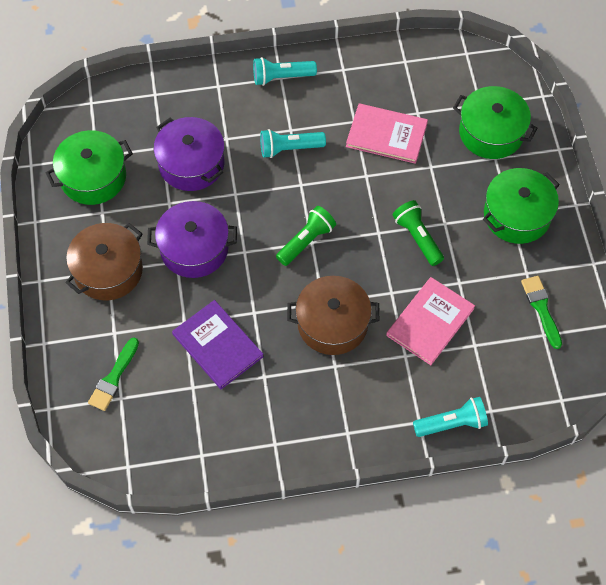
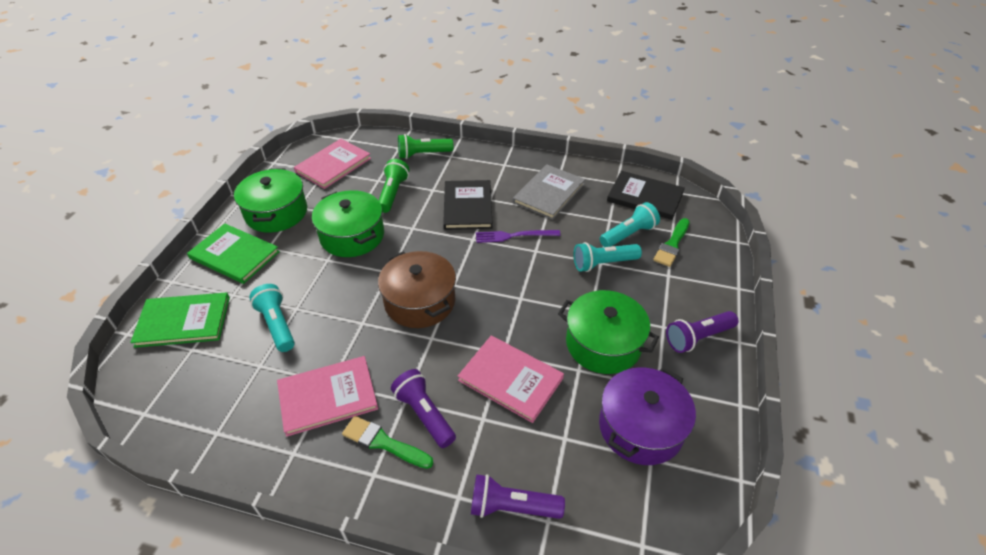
black book: 0 -> 2
brown pot: 2 -> 1
green book: 0 -> 2
grey book: 0 -> 1
pink book: 2 -> 3
purple book: 1 -> 0
purple flashlight: 0 -> 3
purple fork: 0 -> 1
purple pot: 2 -> 1

